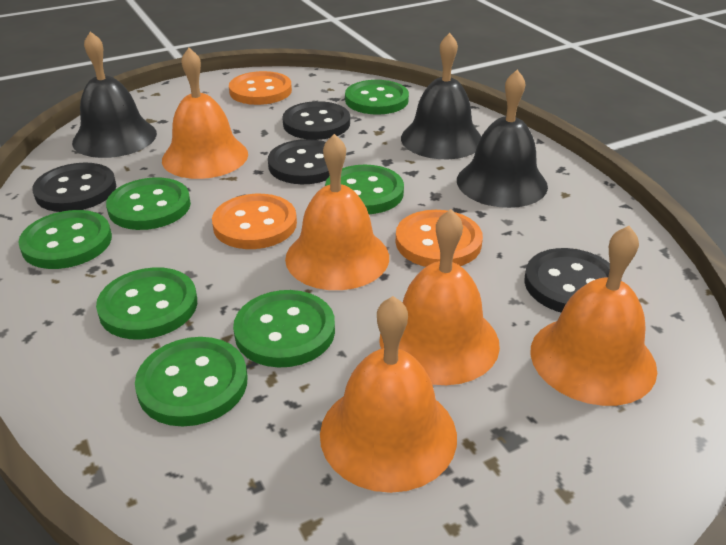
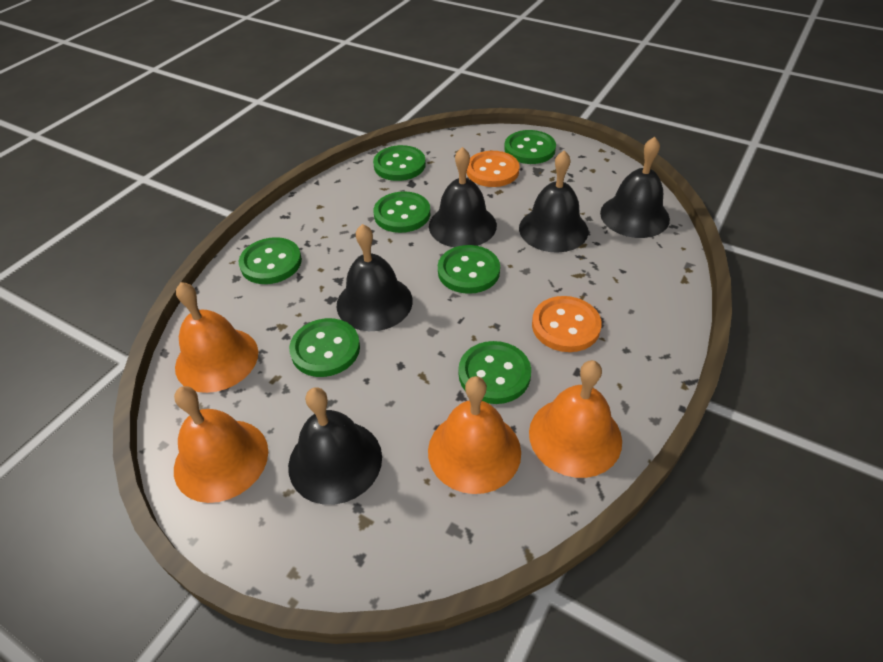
black bell: 3 -> 5
black button: 4 -> 0
orange bell: 5 -> 4
orange button: 3 -> 2

